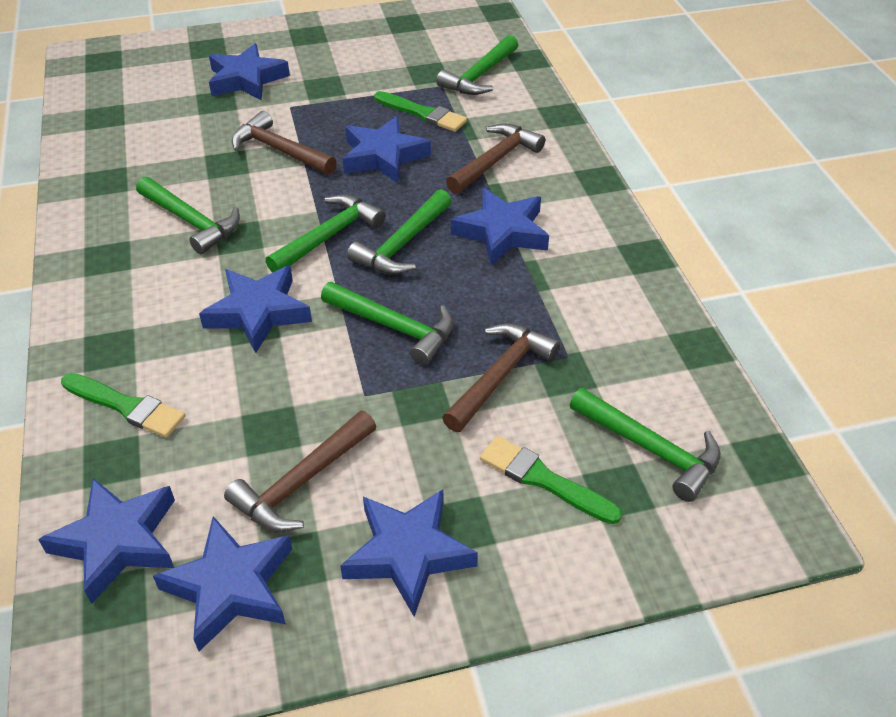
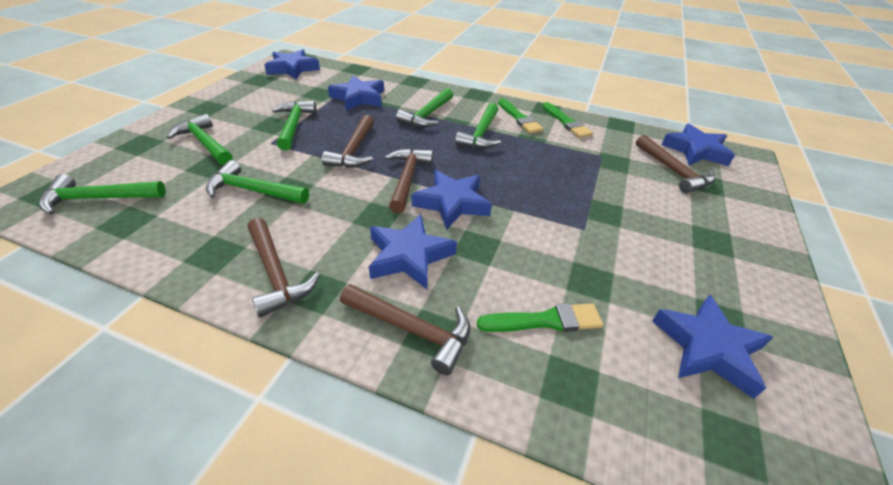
blue star: 7 -> 6
brown hammer: 4 -> 5

